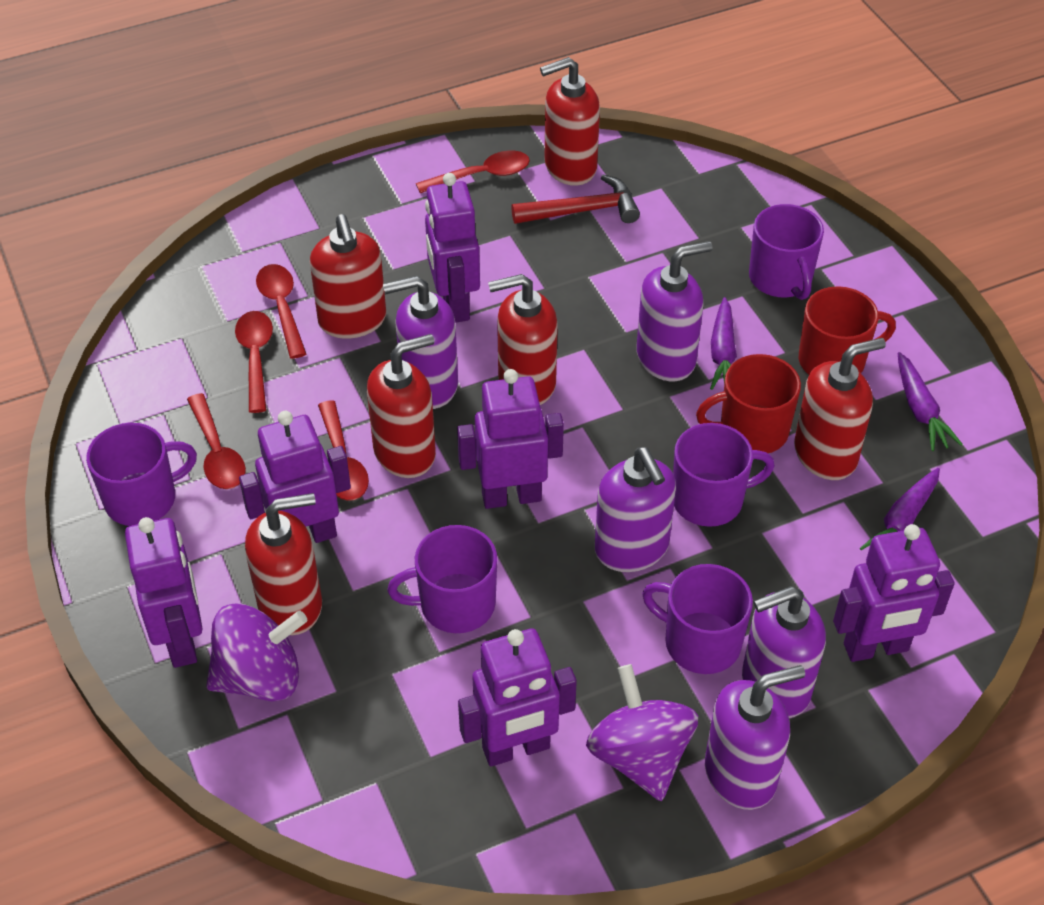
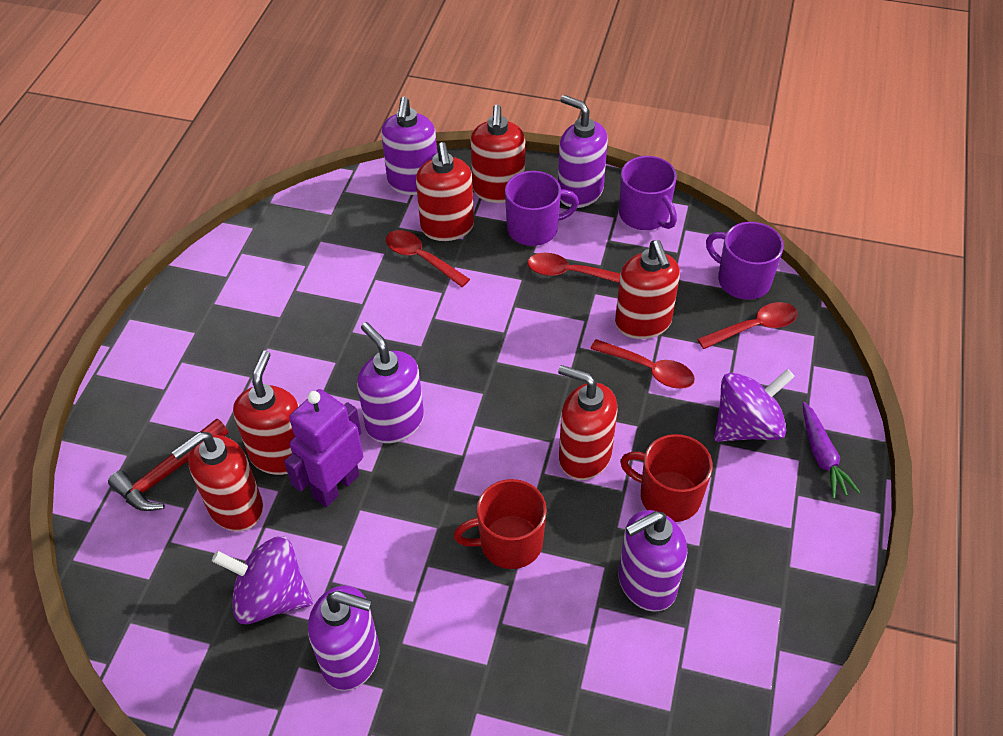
purple carrot: 3 -> 1
purple mug: 5 -> 3
purple robot: 6 -> 1
red spoon: 5 -> 4

